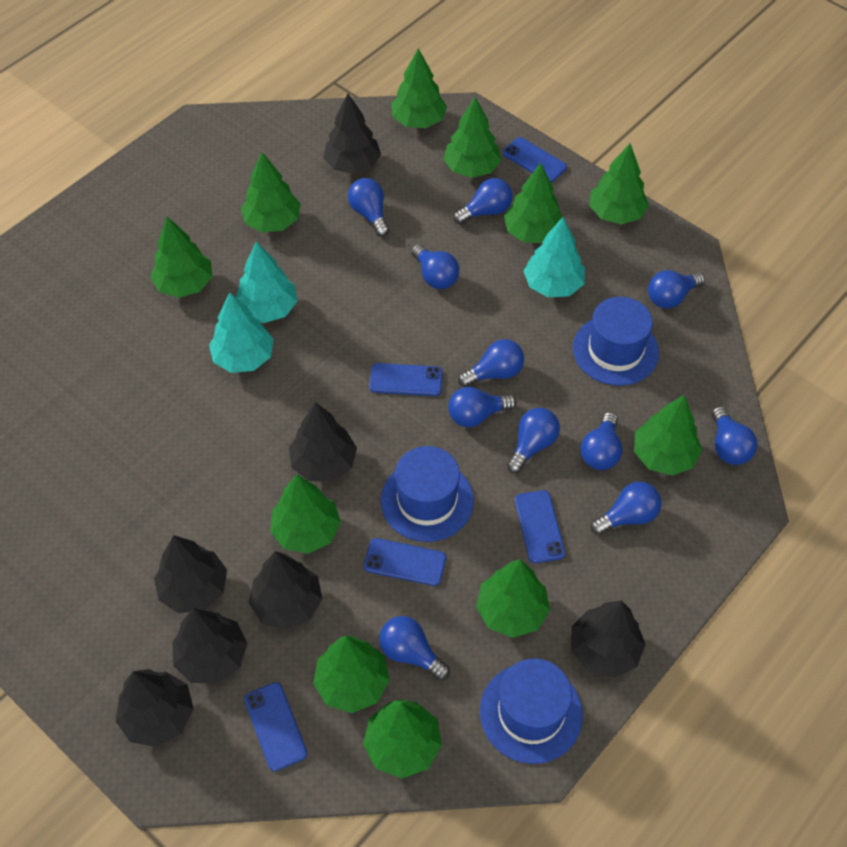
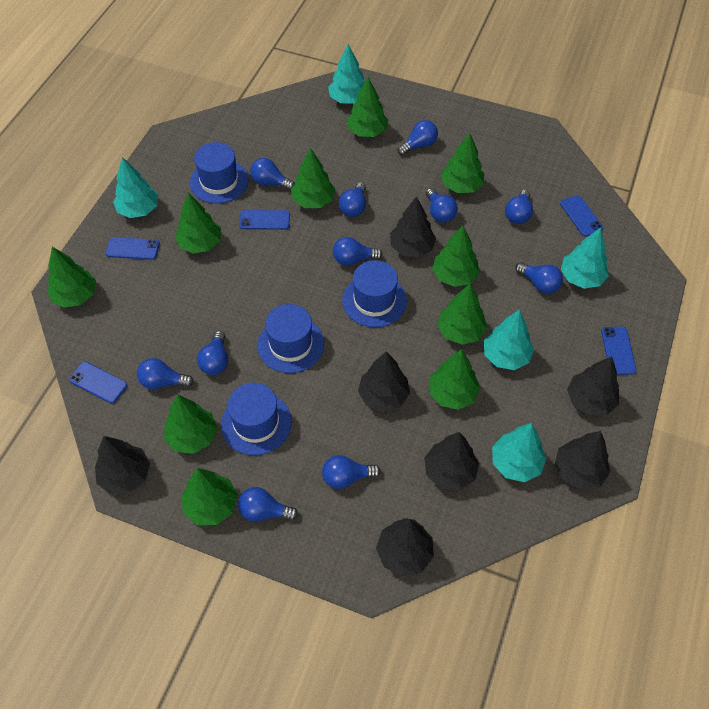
blue hat: 3 -> 4
green tree: 11 -> 10
turquoise tree: 3 -> 5

